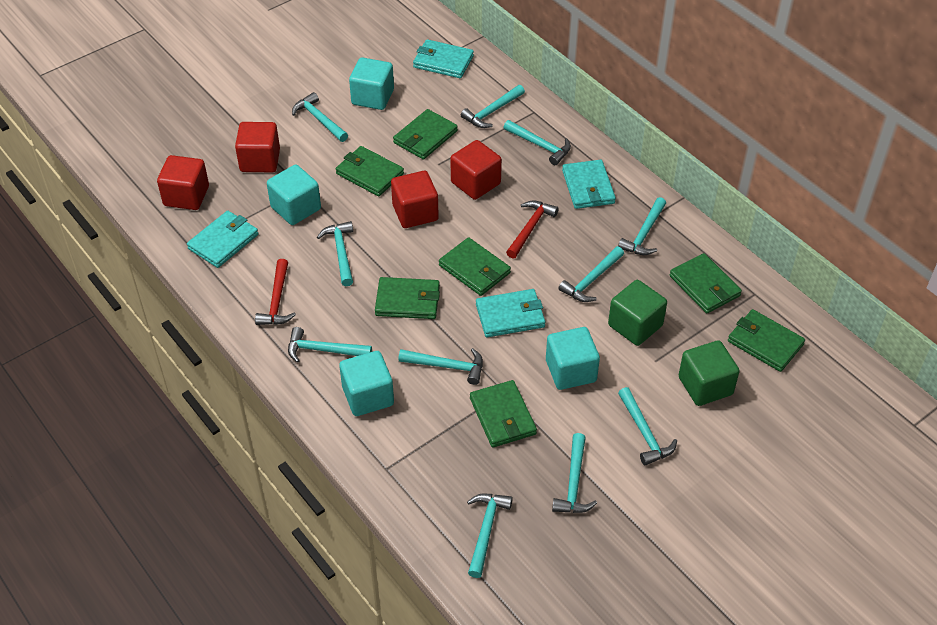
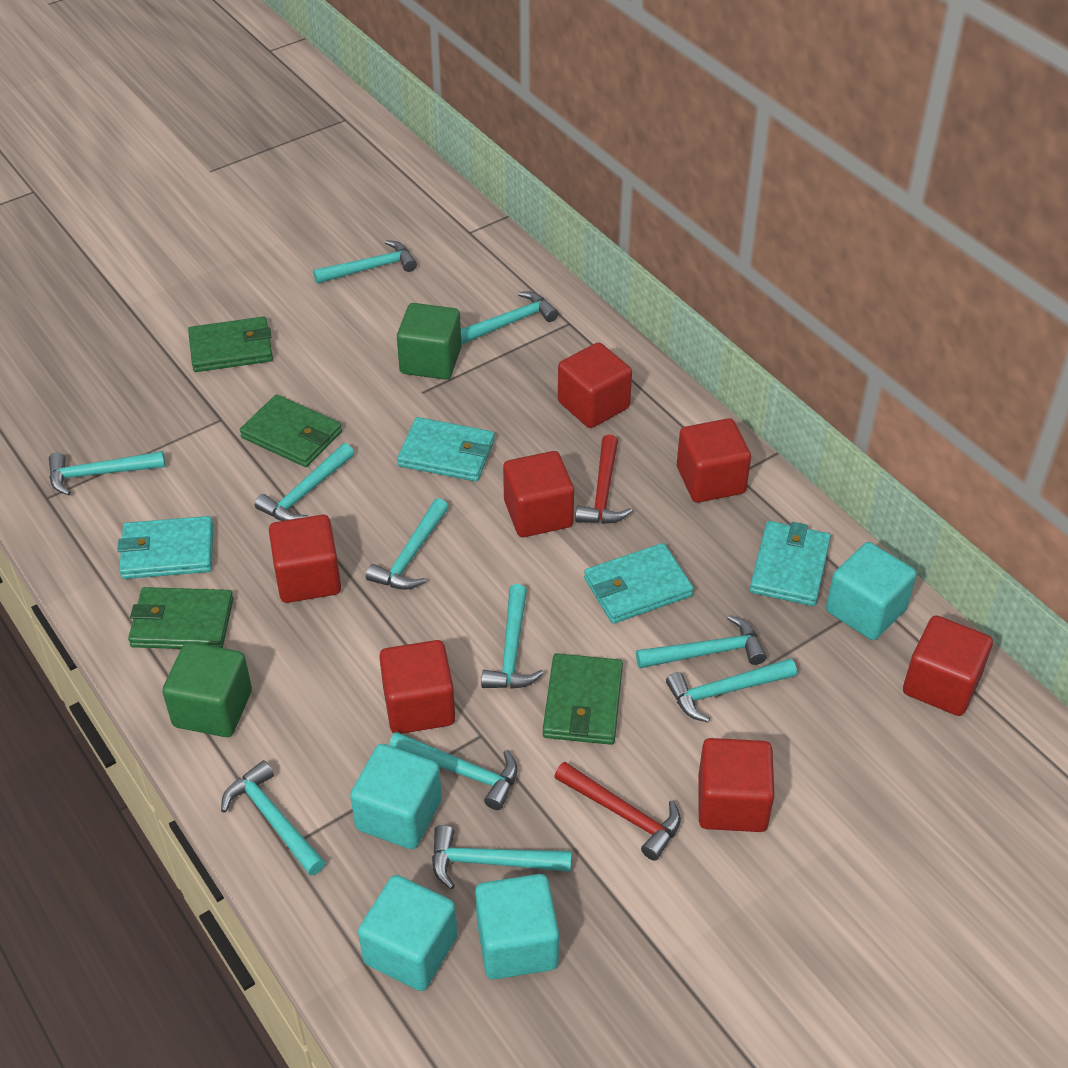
green wallet: 7 -> 4
red cube: 4 -> 7

